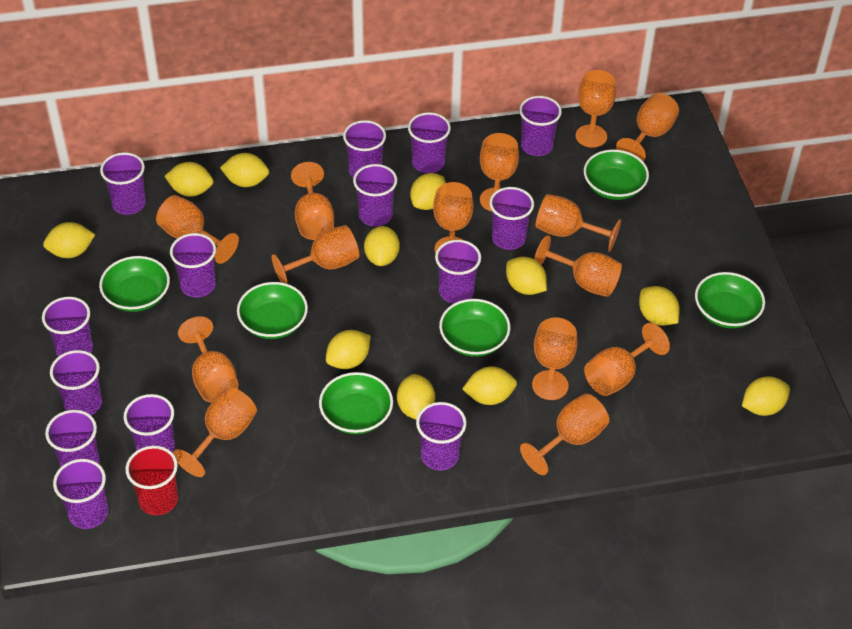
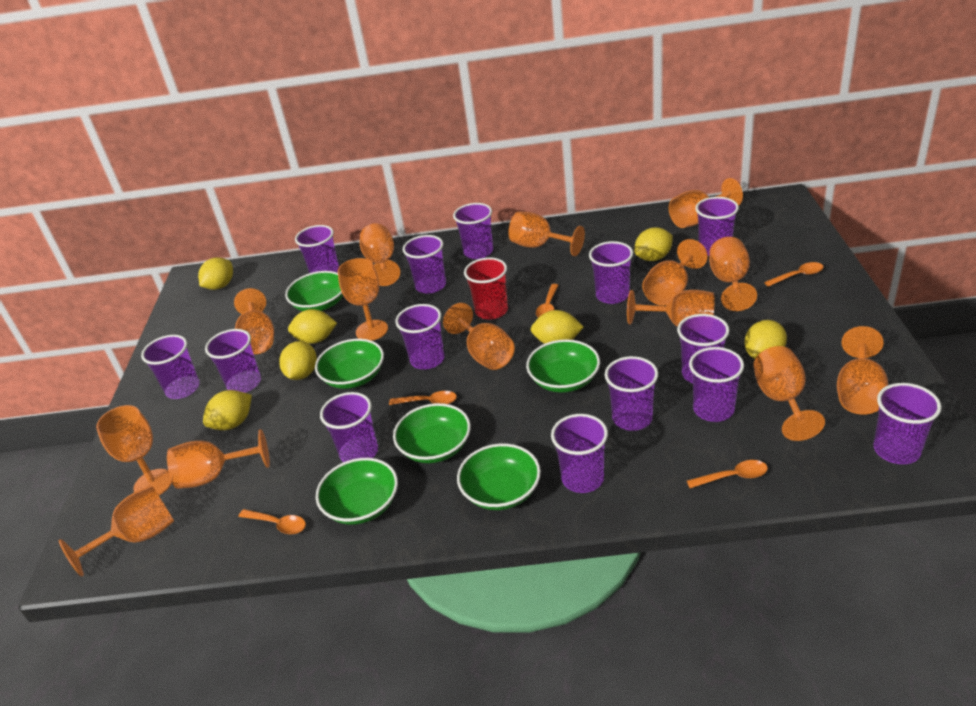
orange spoon: 0 -> 5
yellow lemon: 11 -> 7

